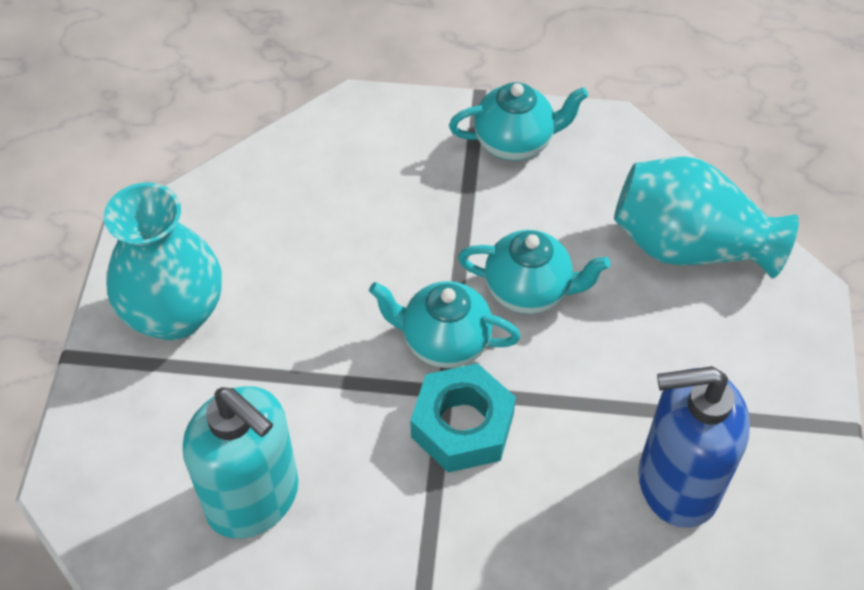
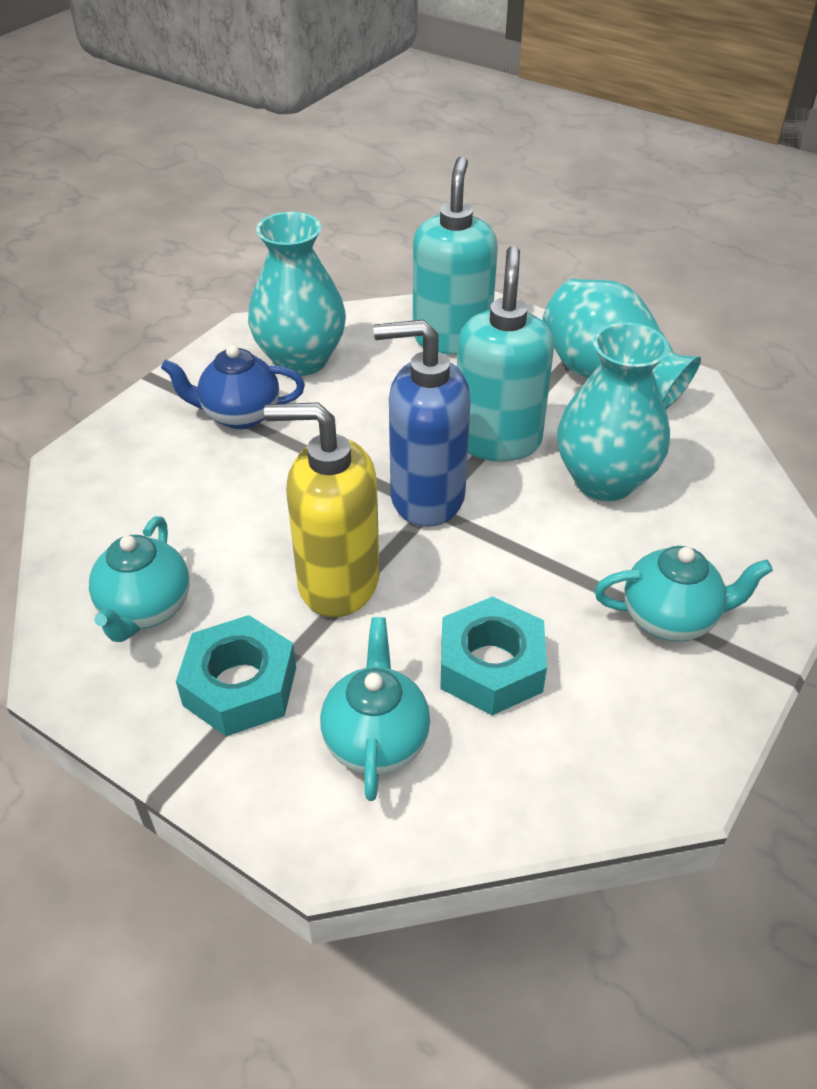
blue teapot: 0 -> 1
turquoise nut: 1 -> 2
turquoise soap dispenser: 1 -> 2
turquoise vase: 2 -> 3
yellow soap dispenser: 0 -> 1

